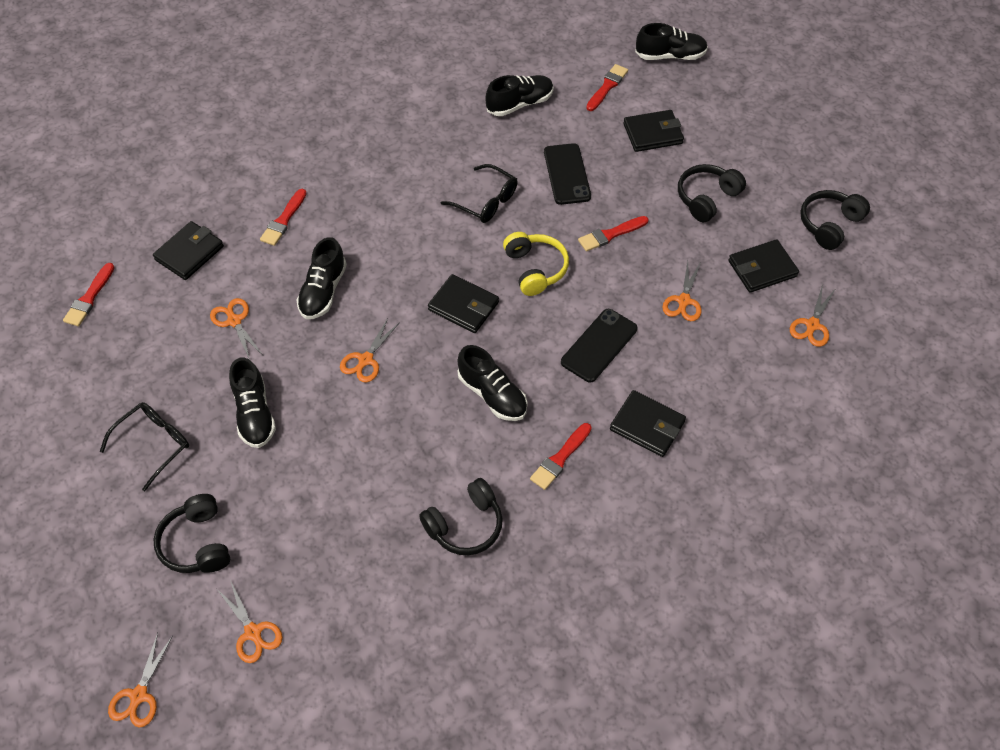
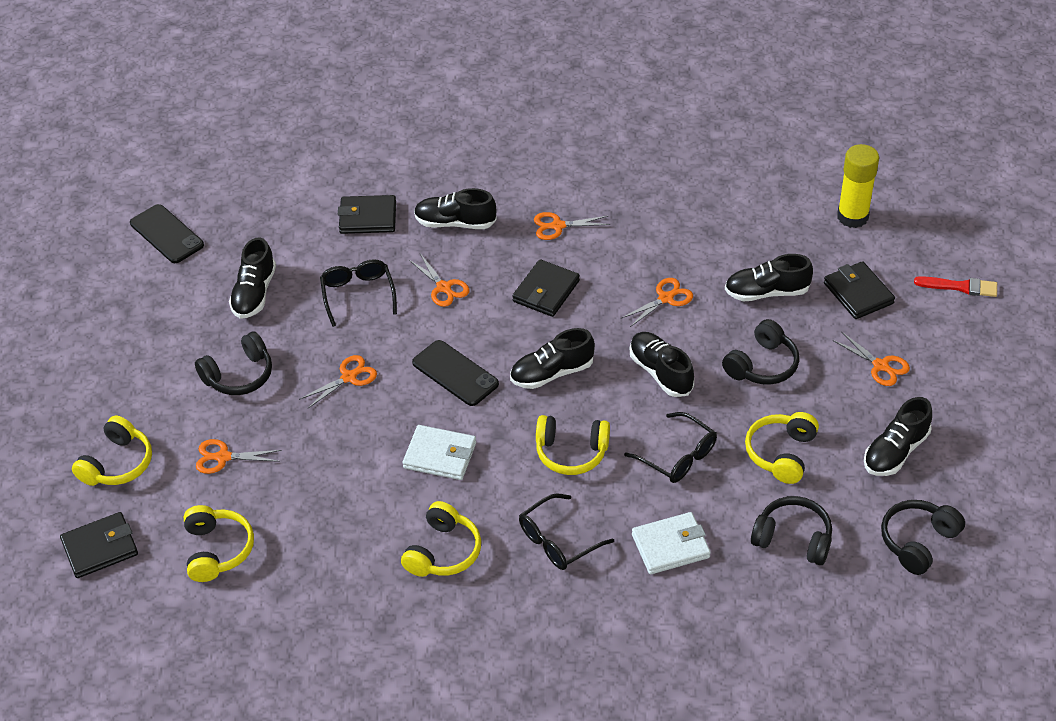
black glasses: 2 -> 3
black shoe: 5 -> 6
black wallet: 5 -> 4
red brush: 5 -> 1
white wallet: 0 -> 2
yellow glue stick: 0 -> 1
yellow headphones: 1 -> 5

